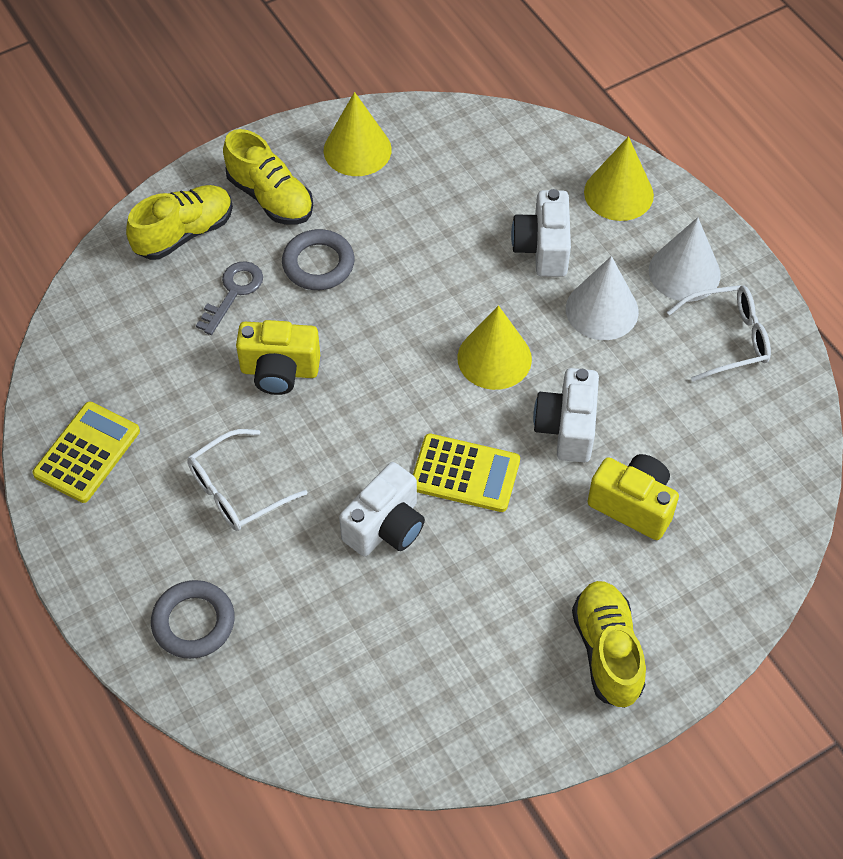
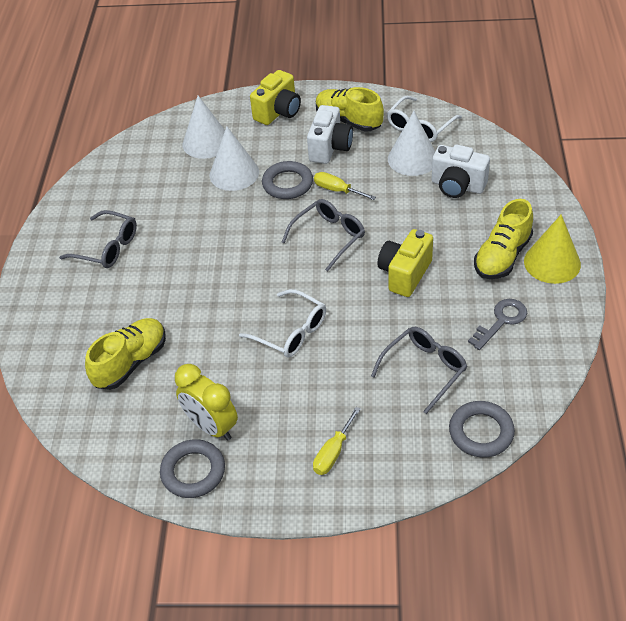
grey glasses: 0 -> 3
grey ring: 2 -> 3
white camera: 3 -> 2
white cone: 2 -> 3
yellow calculator: 2 -> 0
yellow clock: 0 -> 1
yellow cone: 3 -> 1
yellow screwdriver: 0 -> 2

